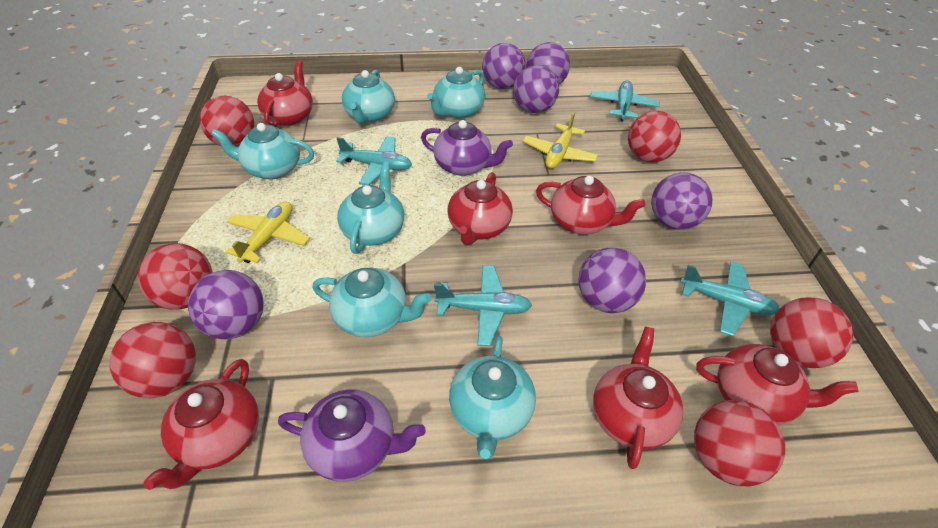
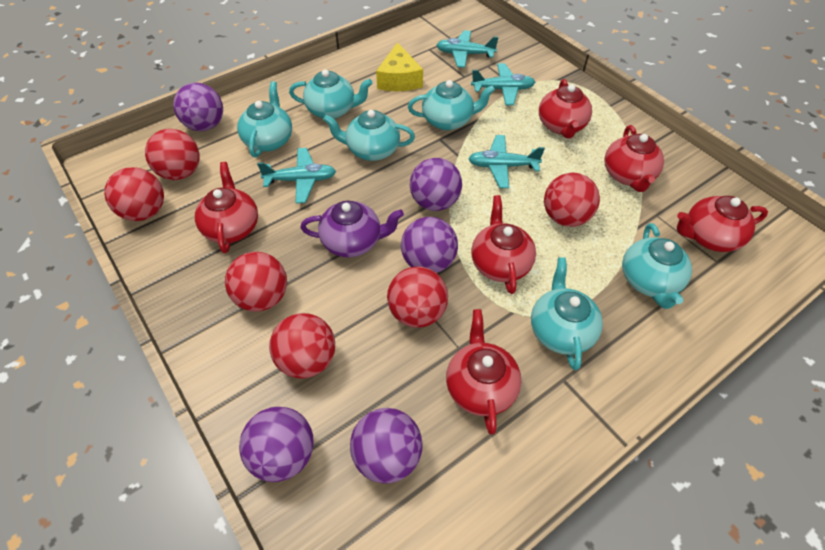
purple ball: 6 -> 5
purple teapot: 2 -> 1
yellow cheese: 0 -> 1
yellow plane: 2 -> 0

